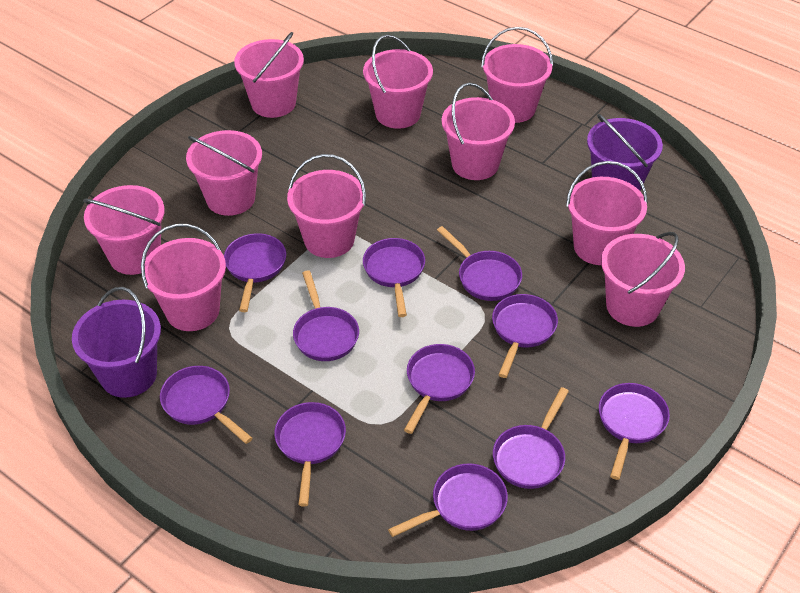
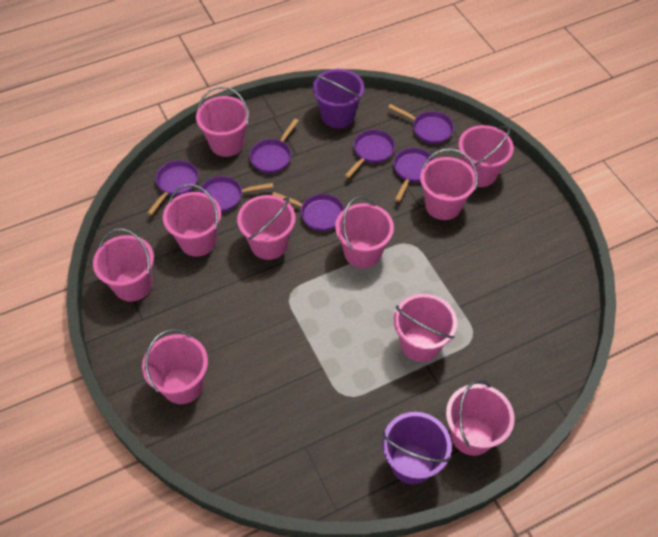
purple pan: 11 -> 7

